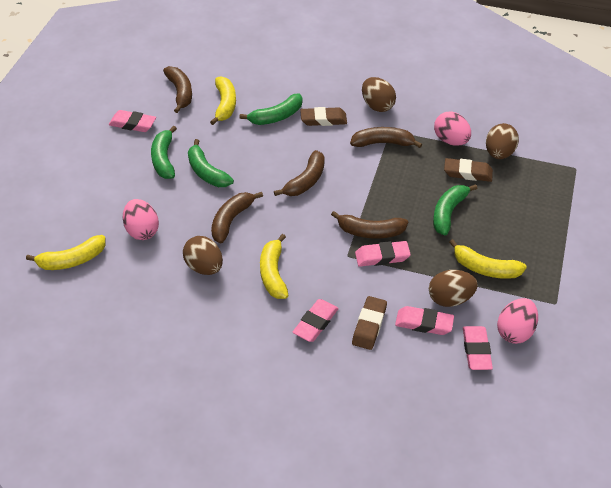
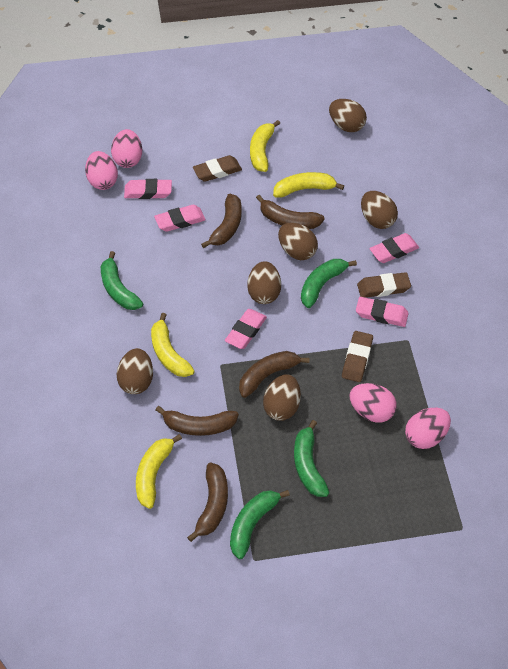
brown egg: 4 -> 6
pink egg: 3 -> 4

